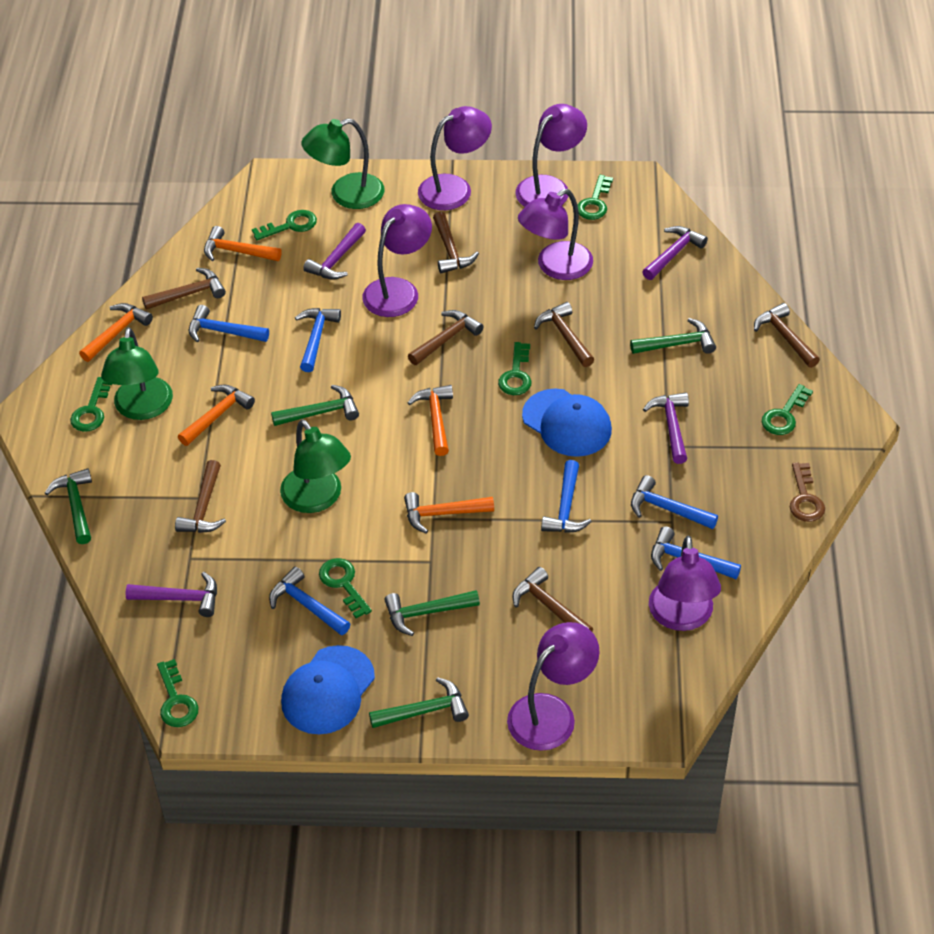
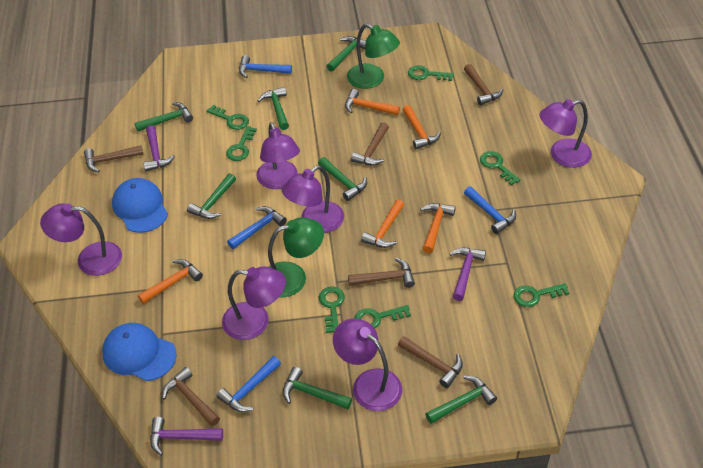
blue hammer: 6 -> 4
brown hammer: 7 -> 6
brown key: 1 -> 0
green hammer: 5 -> 7
green lamp: 3 -> 2
purple hammer: 4 -> 3

